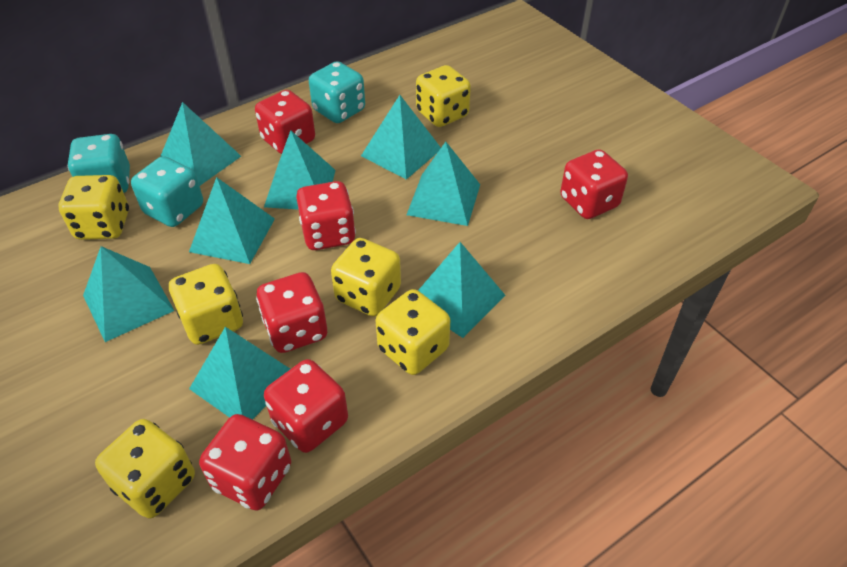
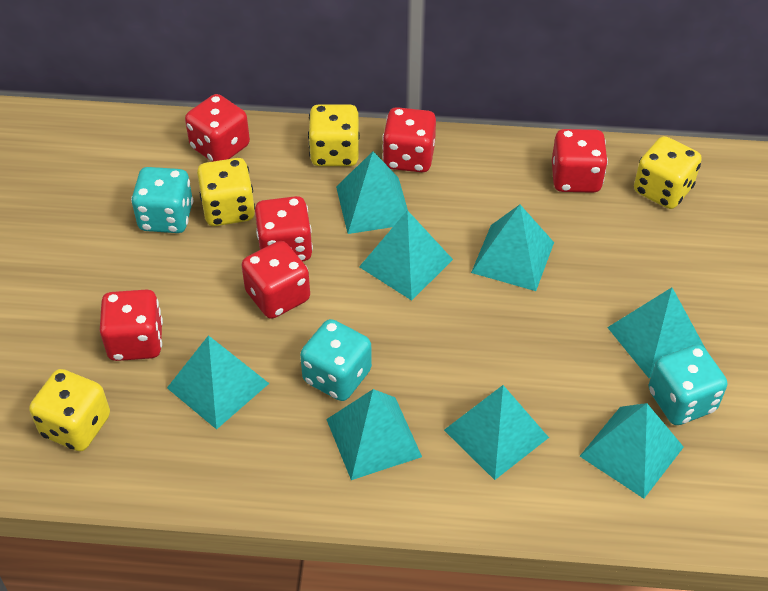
yellow dice: 6 -> 4

